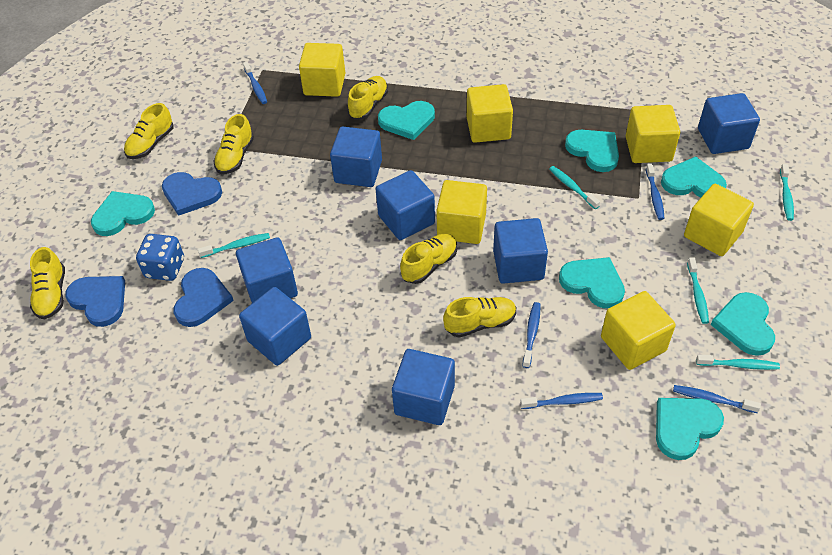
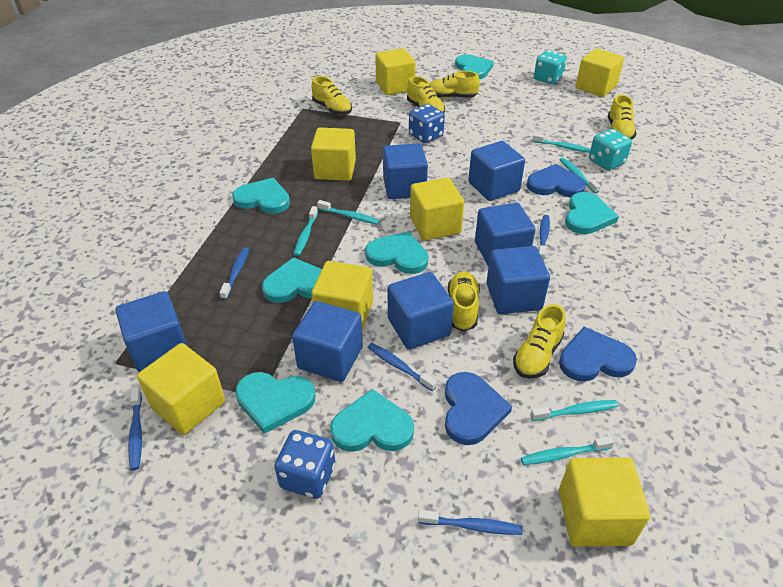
blue dice: 1 -> 2
turquoise dice: 0 -> 2
turquoise toothbrush: 5 -> 6
yellow cube: 6 -> 7

